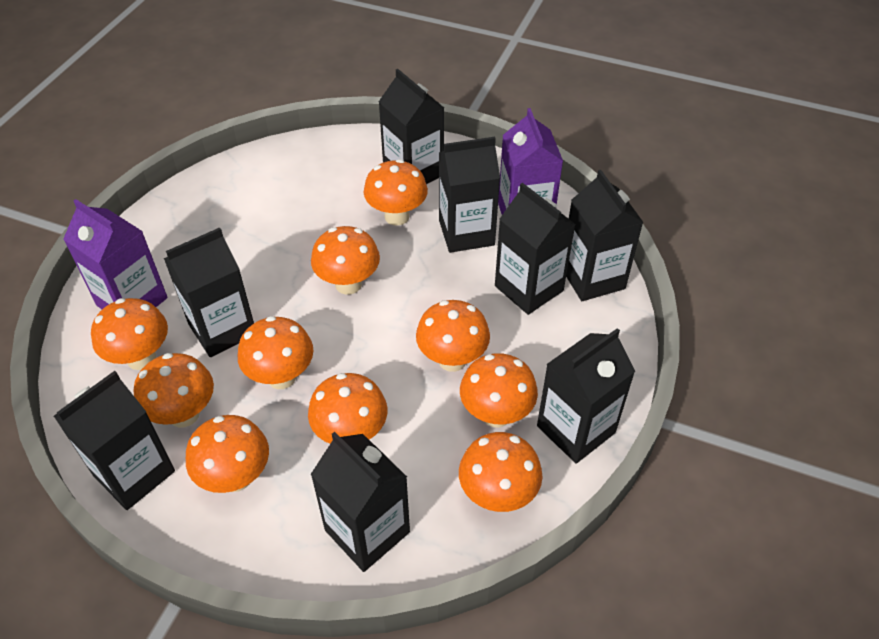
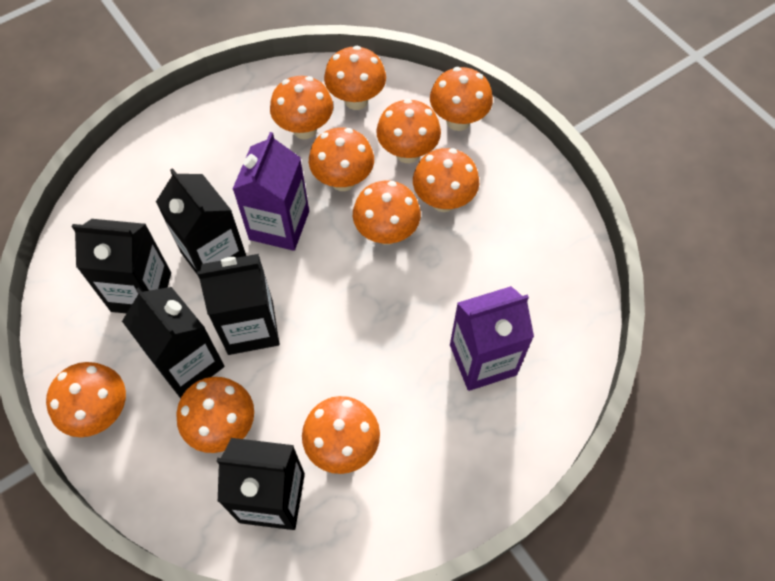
black carton: 8 -> 5

